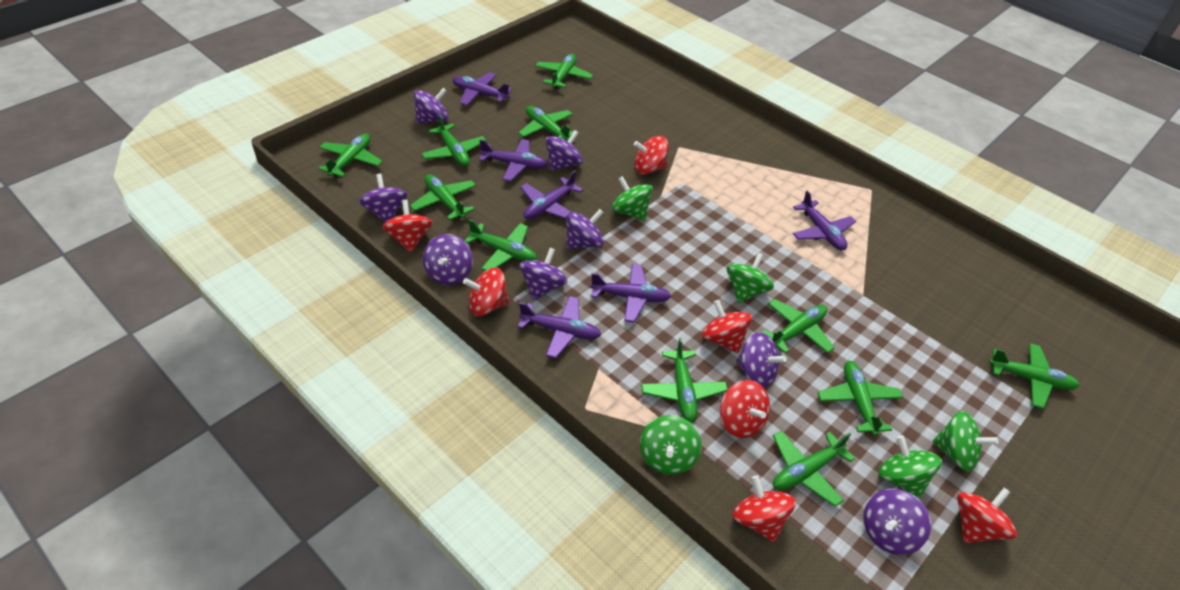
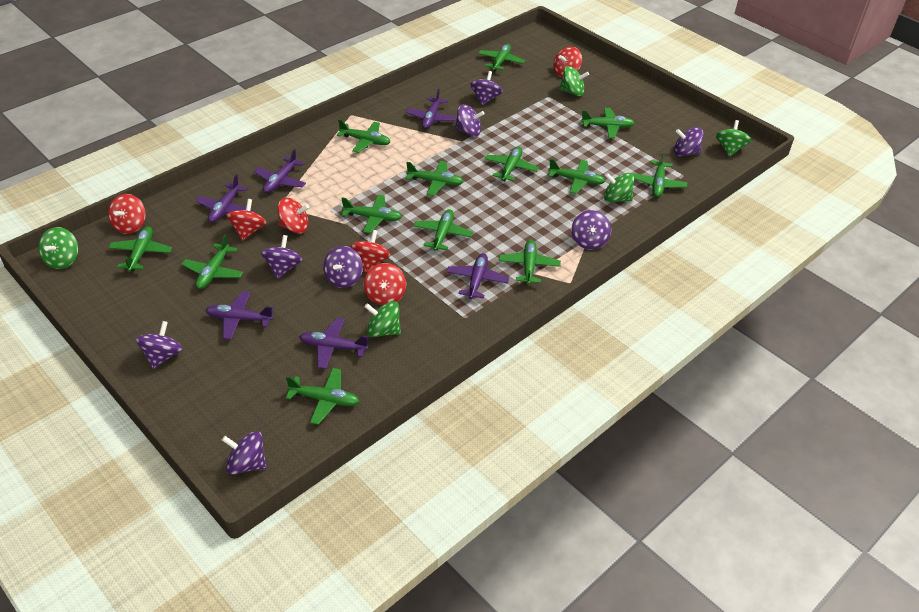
green plane: 11 -> 13
red spinning top: 7 -> 6

